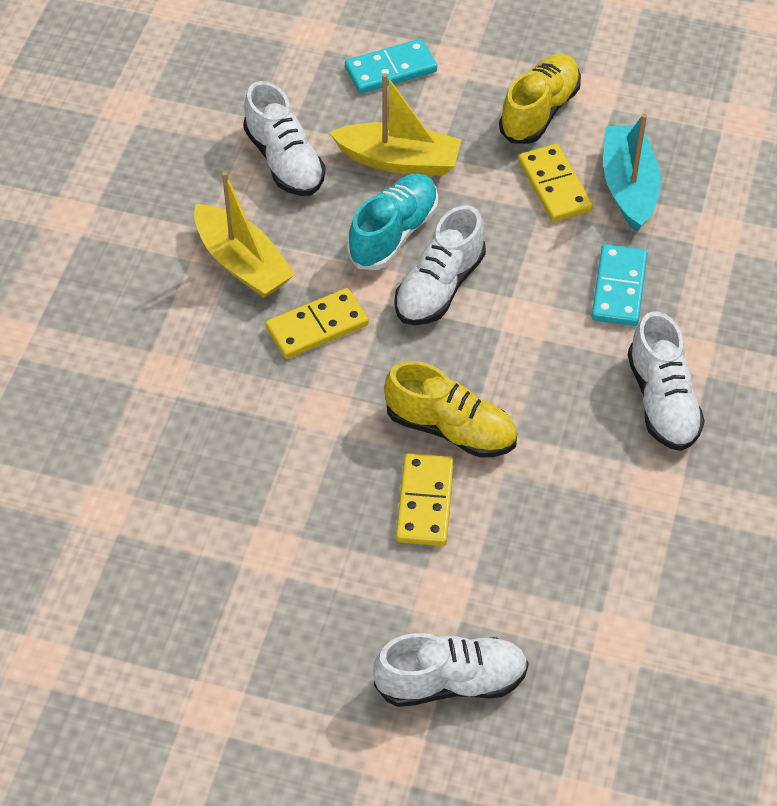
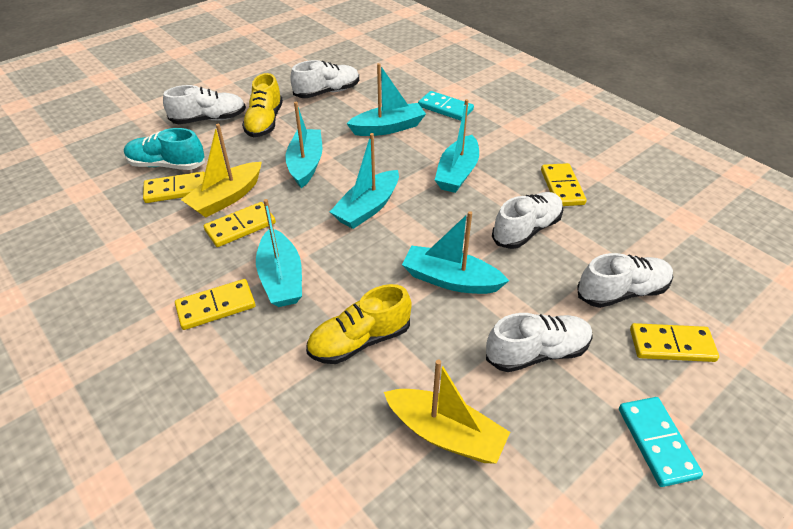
turquoise boat: 1 -> 6
white shoe: 4 -> 5
yellow domino: 3 -> 5

